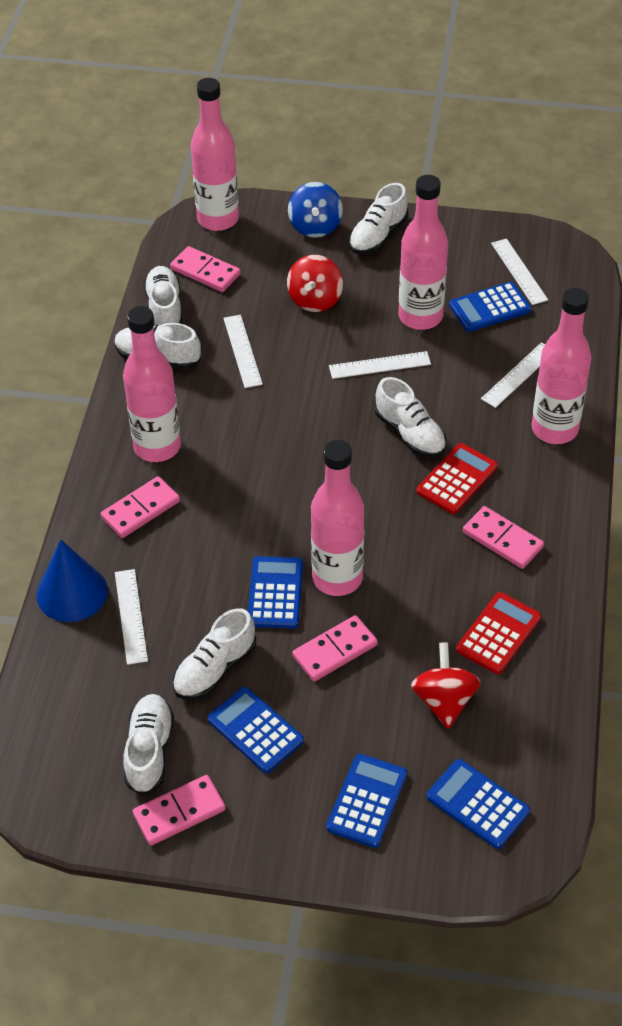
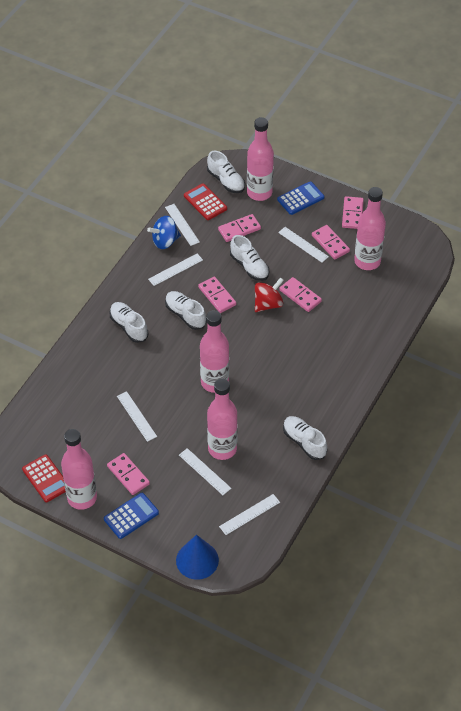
blue calculator: 5 -> 2
pink domino: 5 -> 6
red spinning top: 2 -> 1
white ruler: 5 -> 6
white shoe: 6 -> 5

